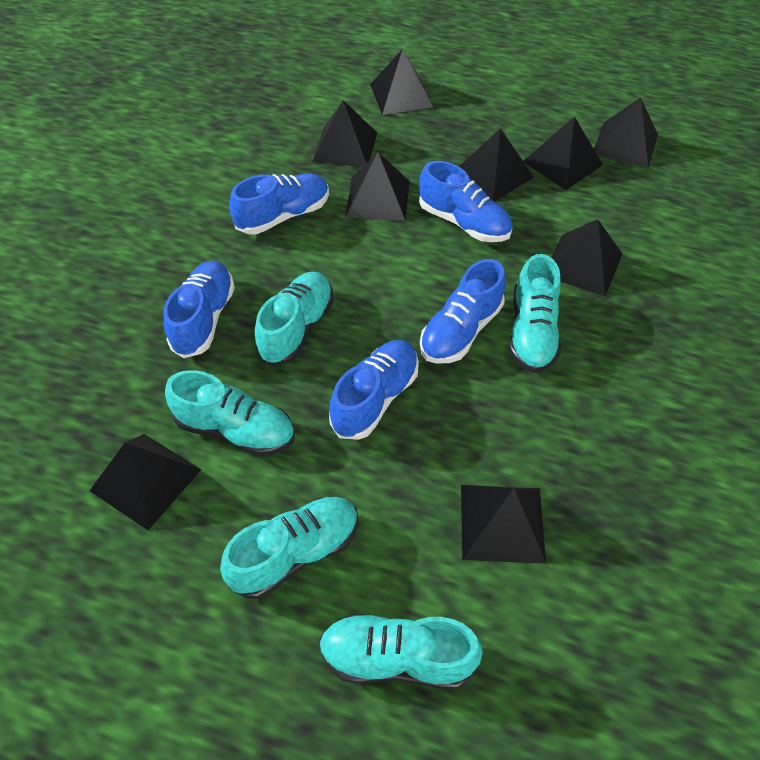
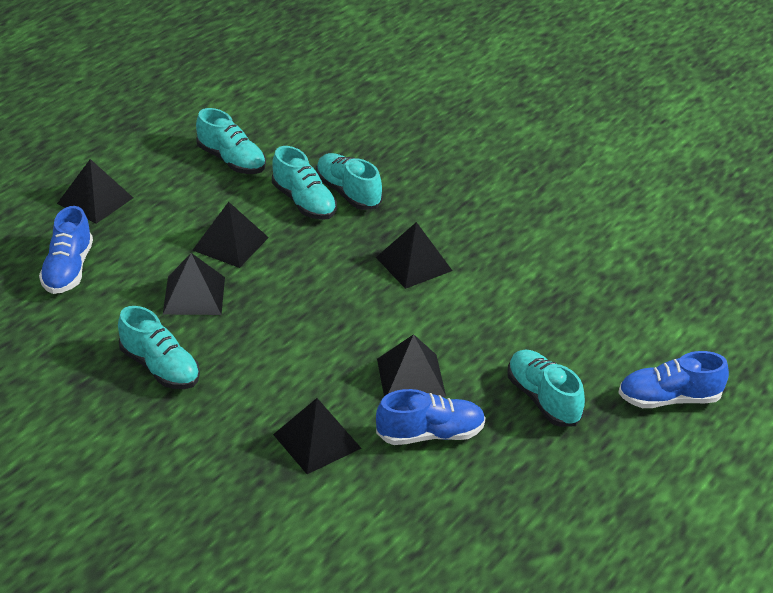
black pyramid: 9 -> 6
blue shoe: 5 -> 3

